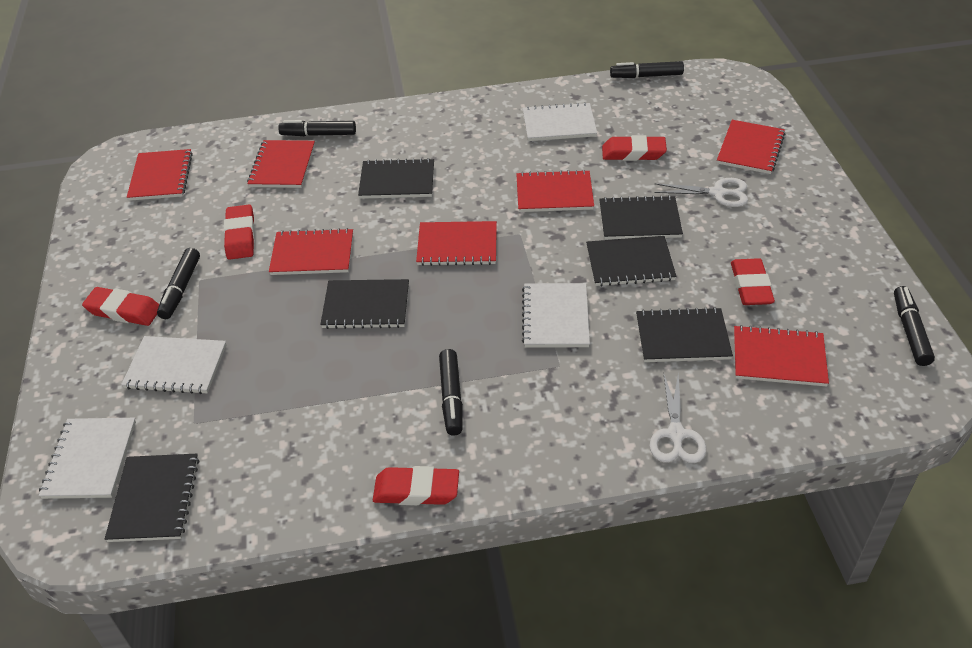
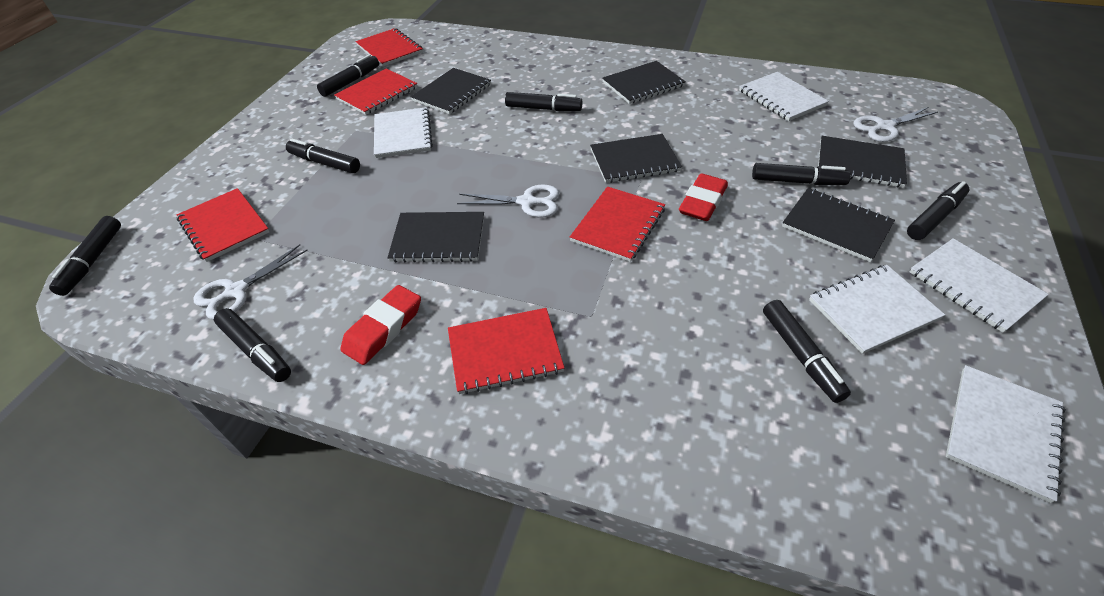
black marker: 5 -> 8
red eraser: 5 -> 2
red notebook: 7 -> 5
white notebook: 4 -> 5
white scissors: 2 -> 3

